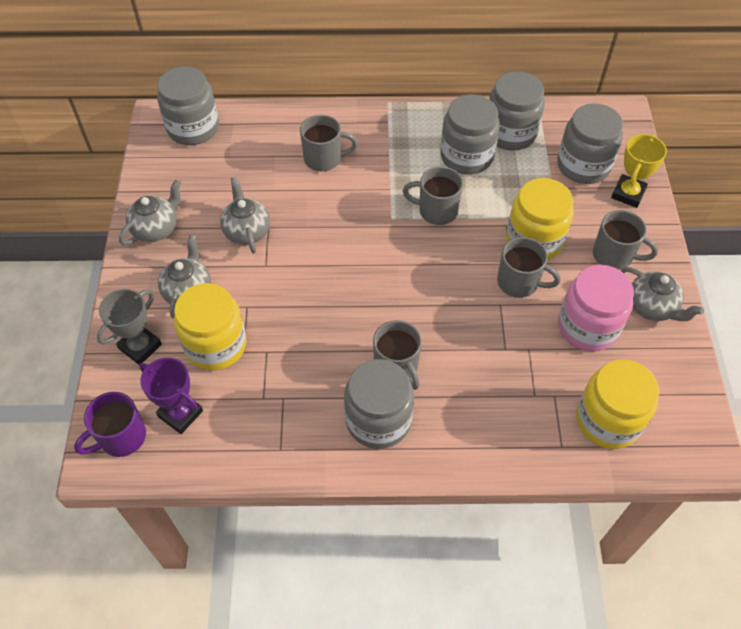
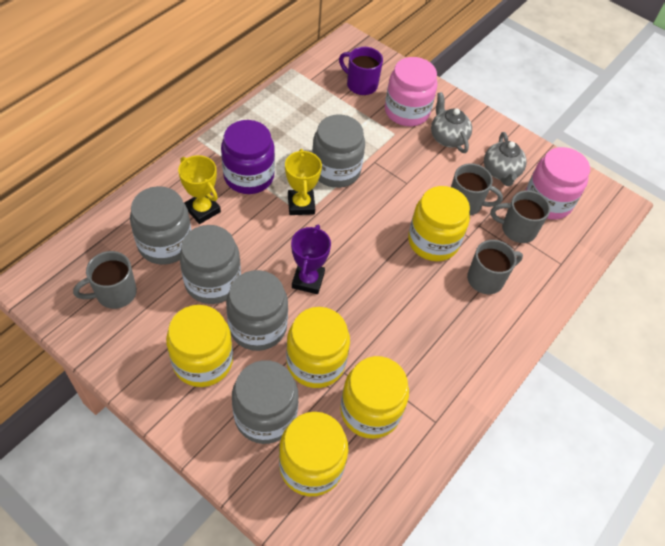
grey mug: 5 -> 4
grey teapot: 4 -> 2
grey trophy: 1 -> 0
pink jar: 1 -> 2
purple jar: 0 -> 1
yellow jar: 3 -> 5
yellow trophy: 1 -> 2

